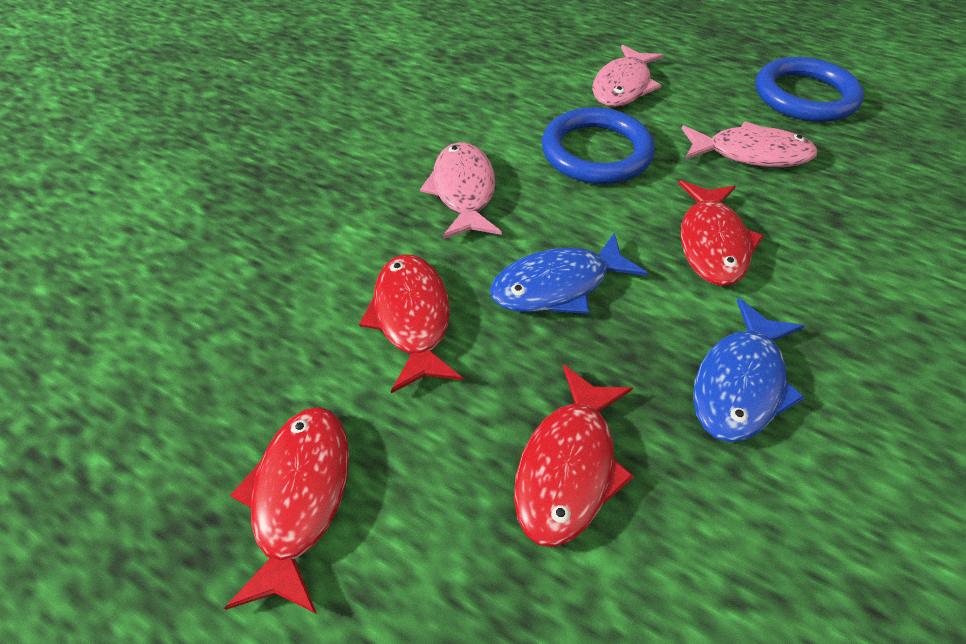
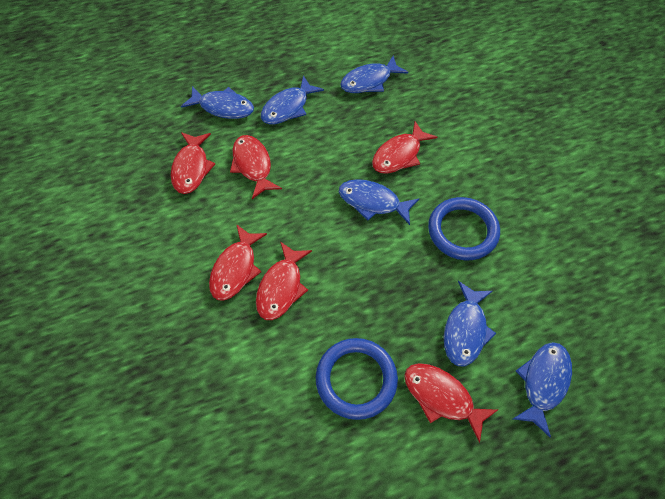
blue fish: 2 -> 6
pink fish: 3 -> 0
red fish: 4 -> 6

